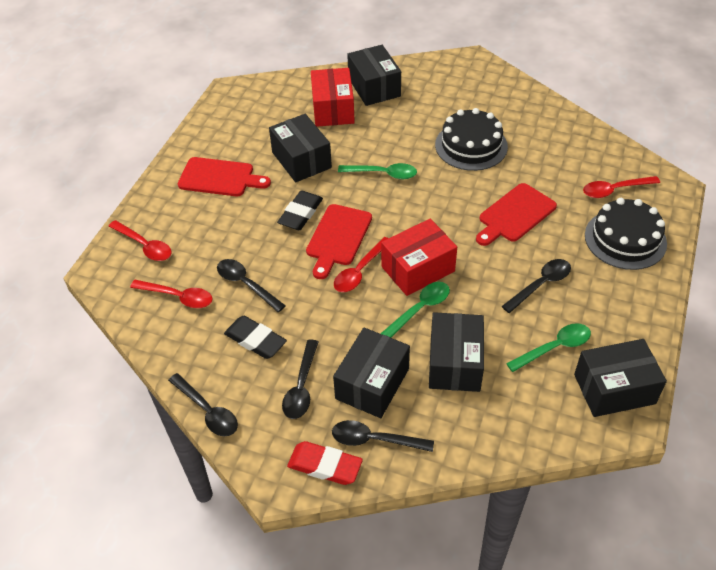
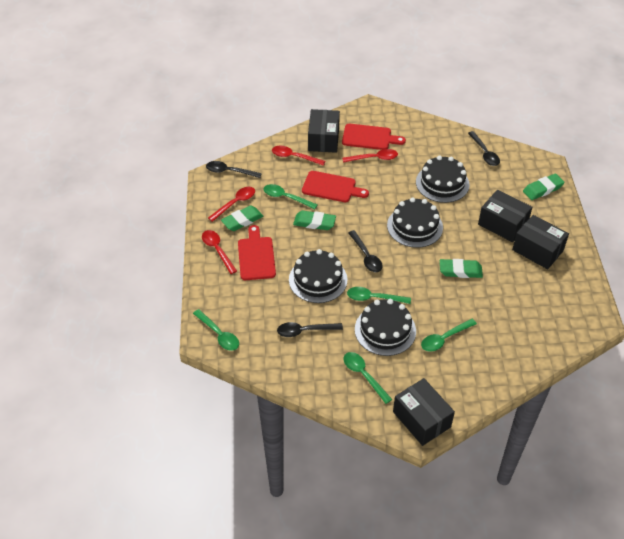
black box: 5 -> 4
black cake: 2 -> 4
black eraser: 2 -> 0
black spoon: 5 -> 4
green eraser: 0 -> 4
green spoon: 3 -> 5
red box: 2 -> 0
red eraser: 1 -> 0

